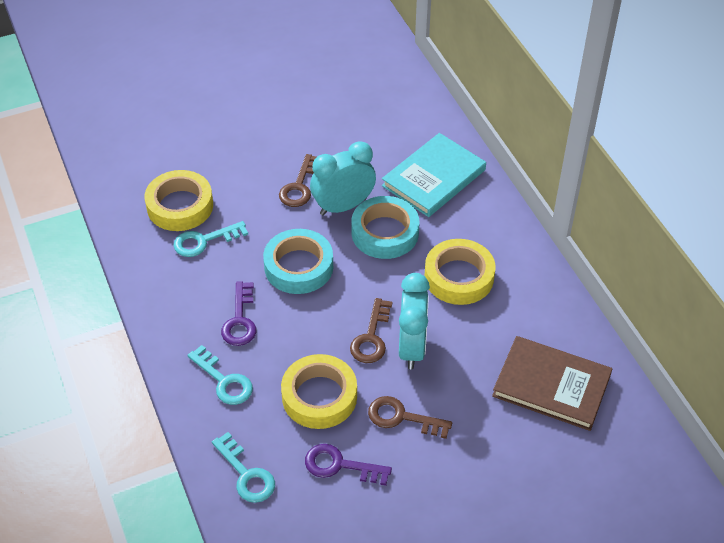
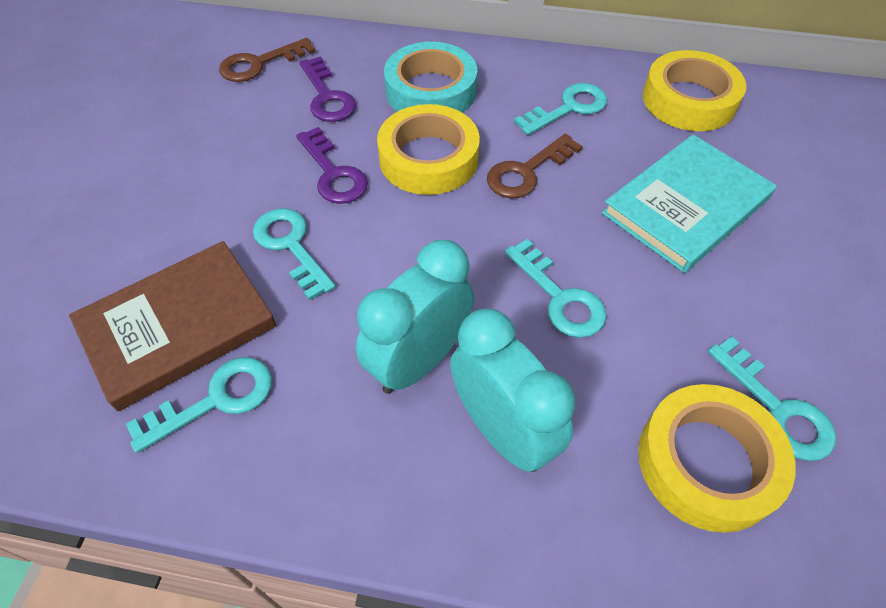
brown key: 3 -> 2
turquoise key: 3 -> 5
turquoise tape: 2 -> 1

